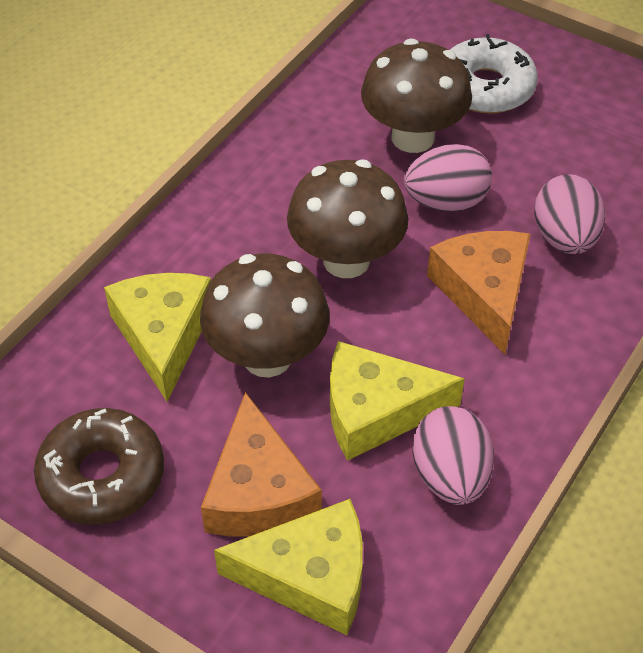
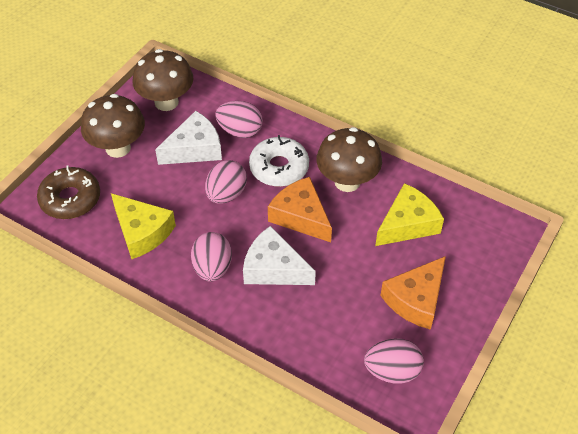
pink egg: 3 -> 4
white cheese: 0 -> 2
yellow cheese: 3 -> 2

